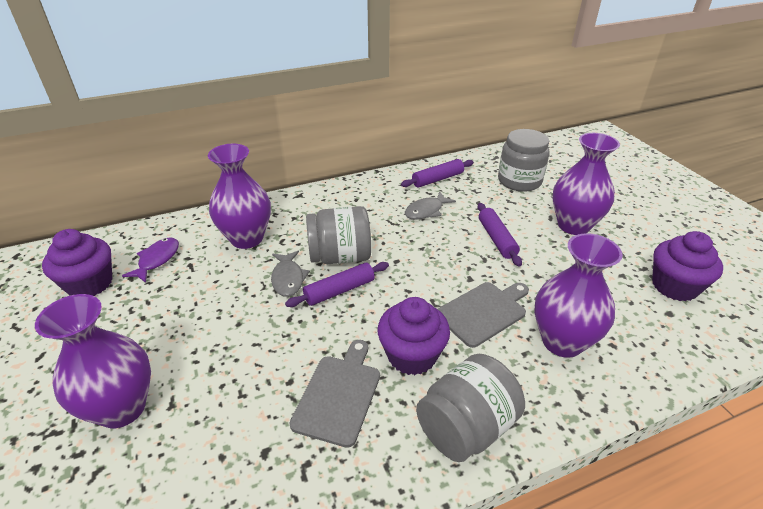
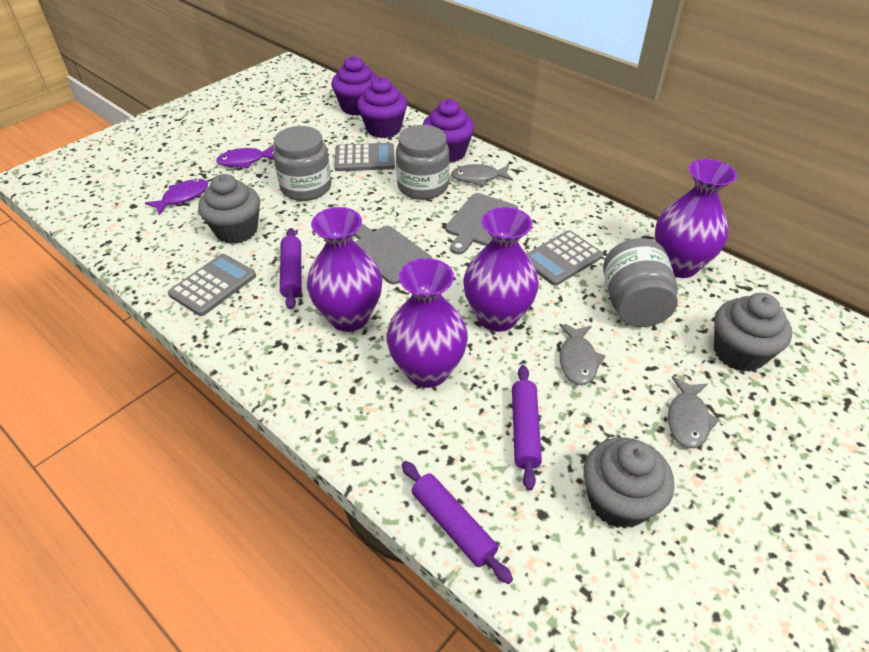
grey calculator: 0 -> 3
grey cupcake: 0 -> 3
grey fish: 2 -> 3
purple fish: 1 -> 2

